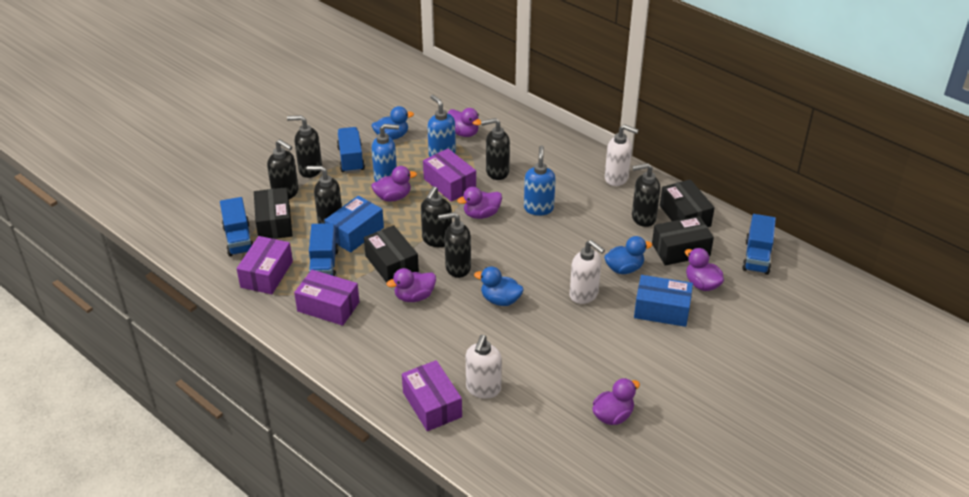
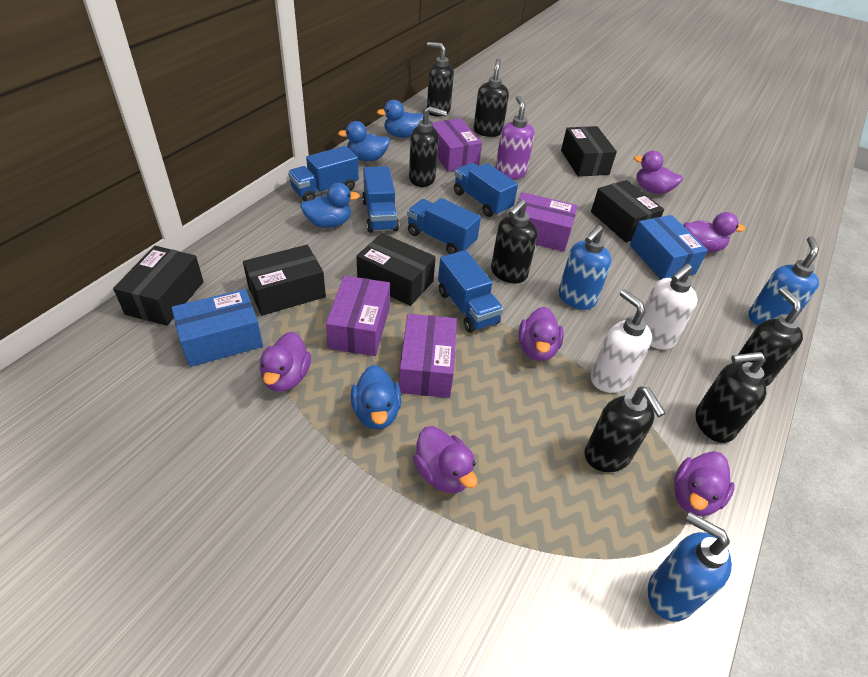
black box: 4 -> 5
blue duck: 3 -> 4
blue truck: 4 -> 5
purple soap dispenser: 0 -> 1
white soap dispenser: 3 -> 2

